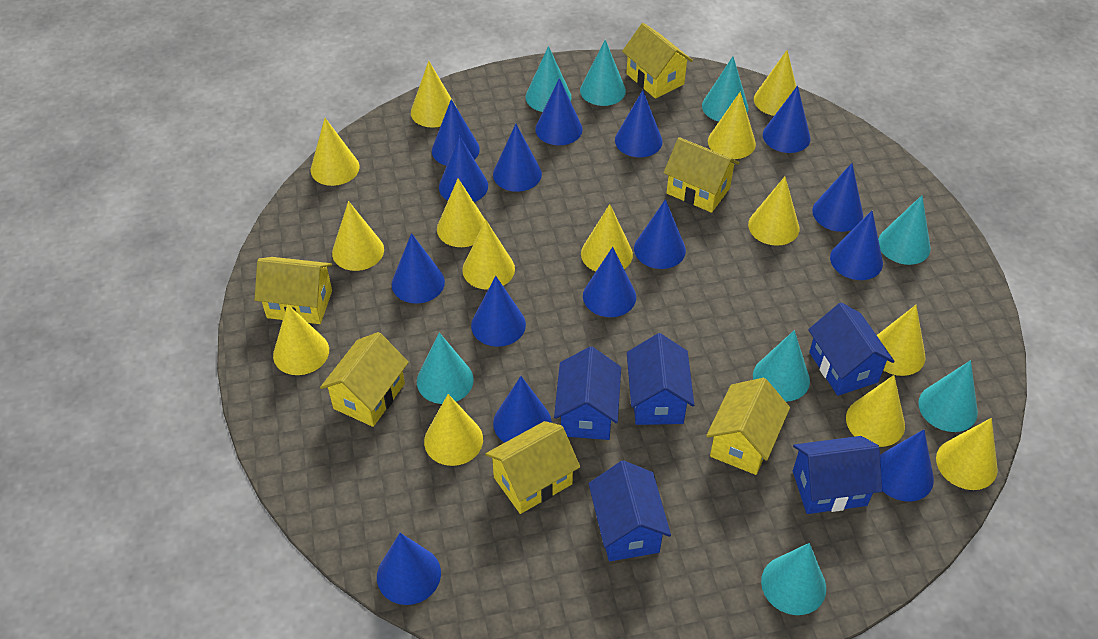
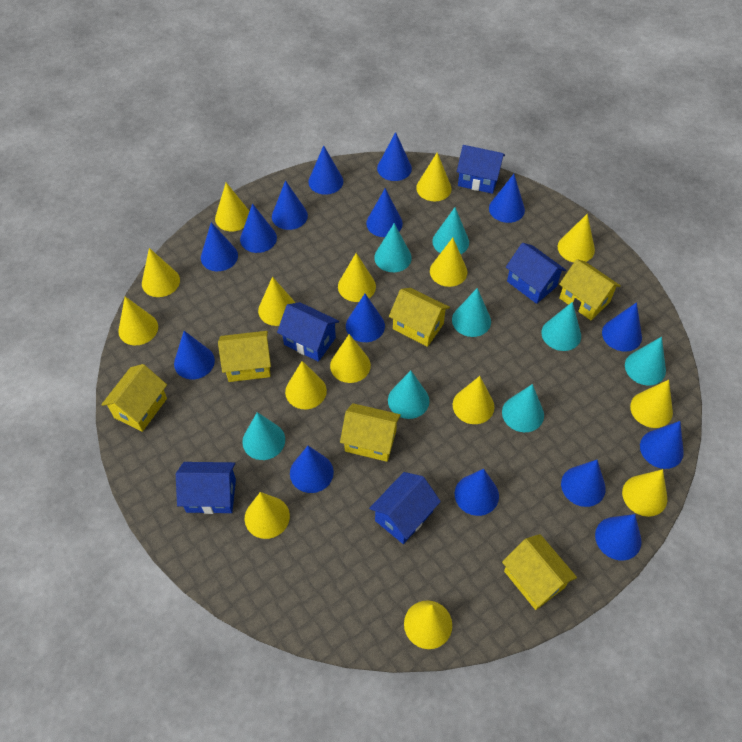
yellow cone: 14 -> 15

